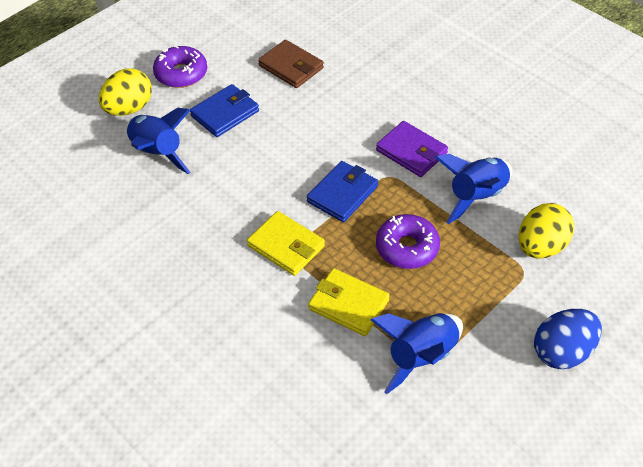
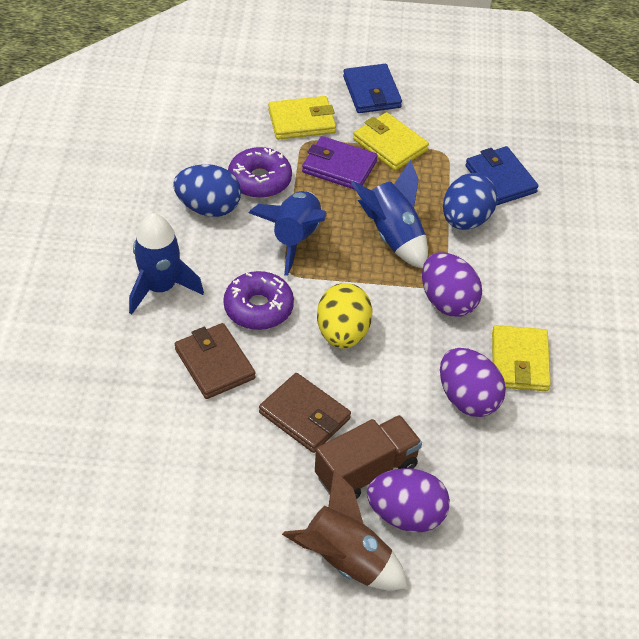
blue egg: 1 -> 2
brown rocket: 0 -> 1
brown truck: 0 -> 1
brown wallet: 1 -> 2
purple egg: 0 -> 3
yellow egg: 2 -> 1
yellow wallet: 2 -> 3

